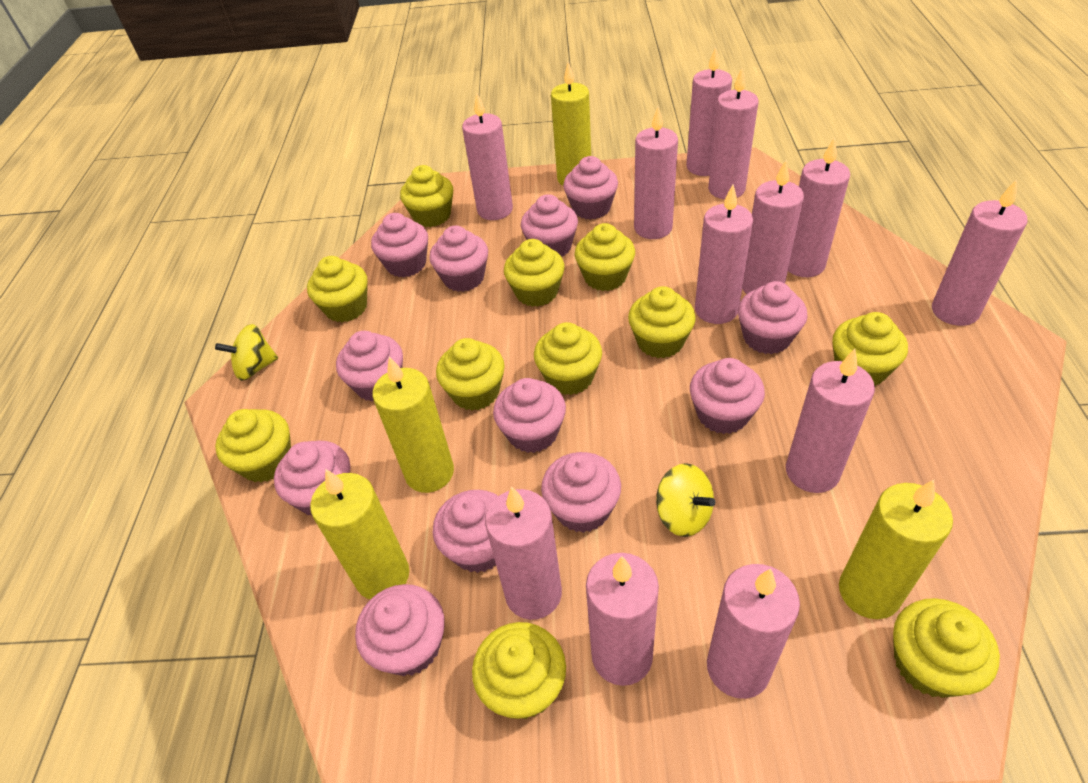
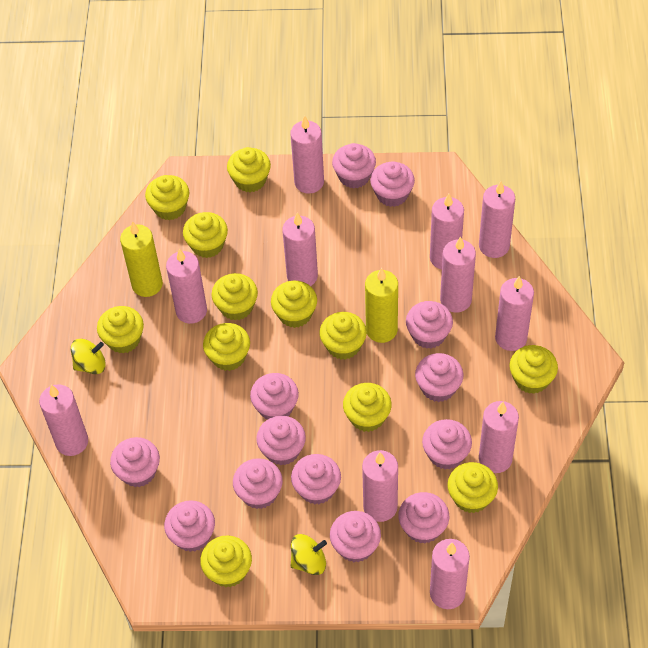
pink candle: 12 -> 11
pink cupcake: 12 -> 13
yellow candle: 4 -> 2
yellow cupcake: 11 -> 12

